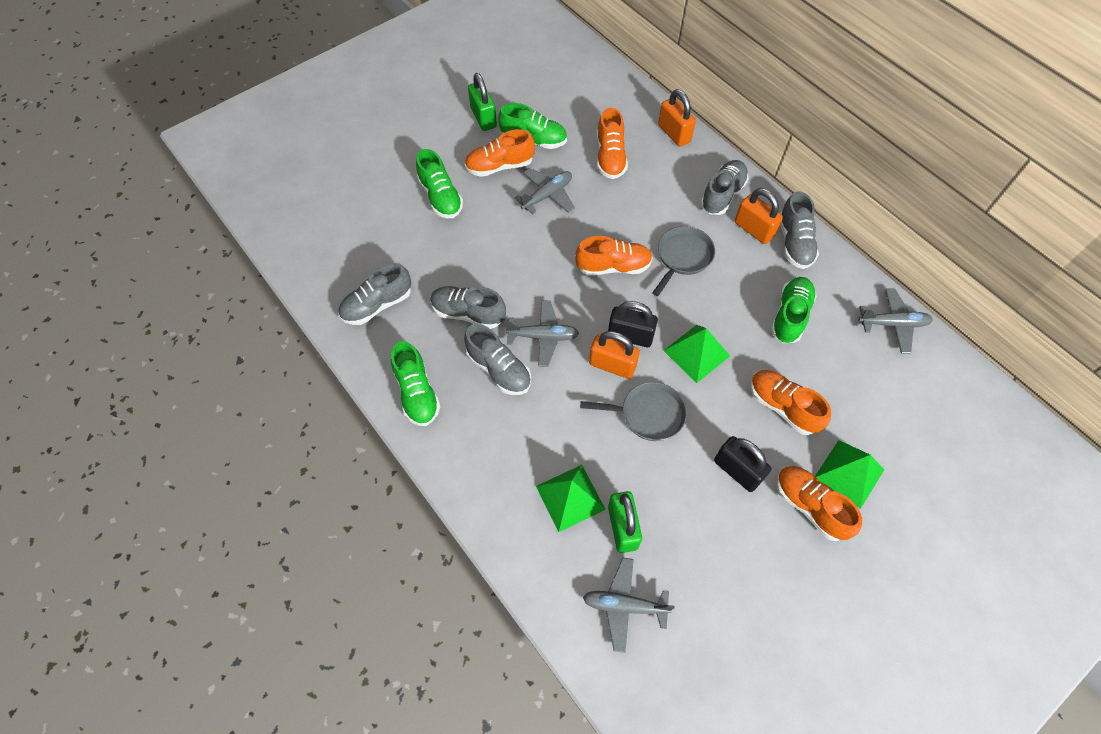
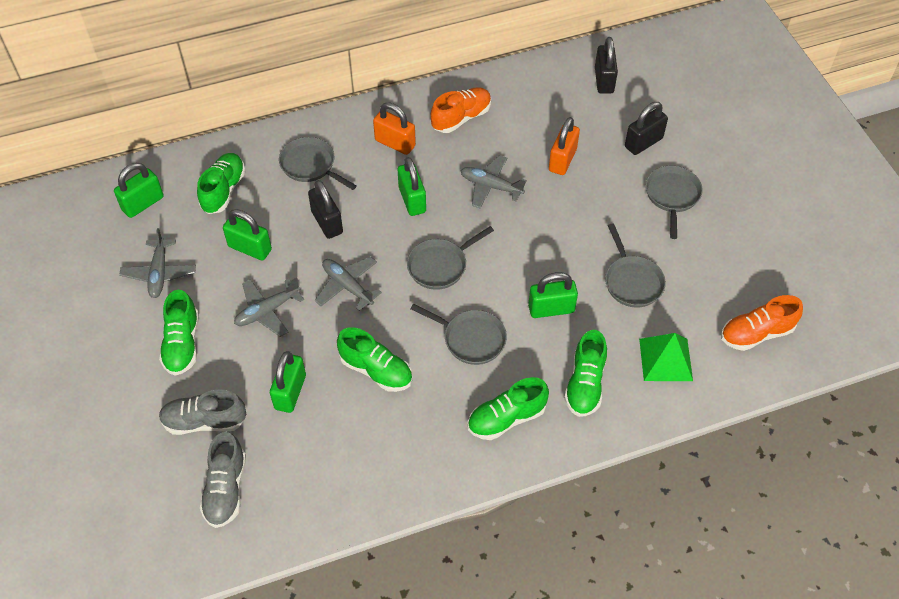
black padlock: 2 -> 3
green padlock: 2 -> 5
green pyramid: 3 -> 1
green shoe: 4 -> 5
grey pan: 2 -> 5
grey shoe: 5 -> 2
orange padlock: 3 -> 2
orange shoe: 5 -> 2

